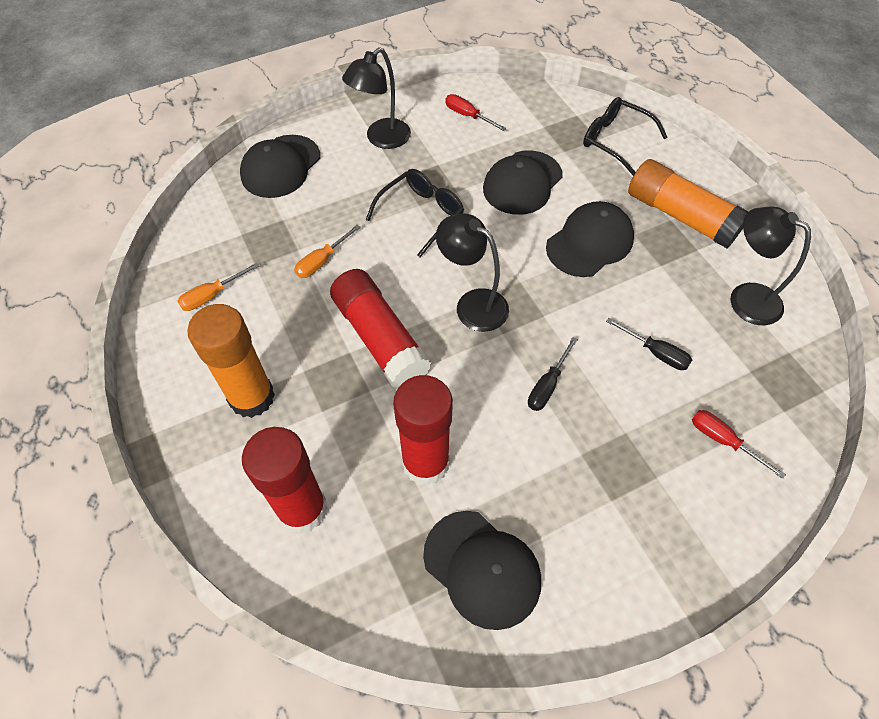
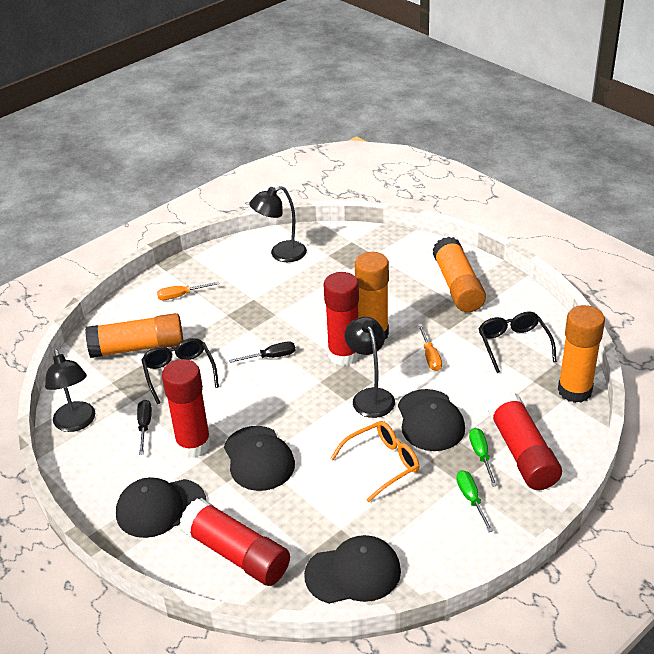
green screwdriver: 0 -> 2
orange glasses: 0 -> 1
orange glue stick: 2 -> 4
red glue stick: 3 -> 4
red screwdriver: 2 -> 0

